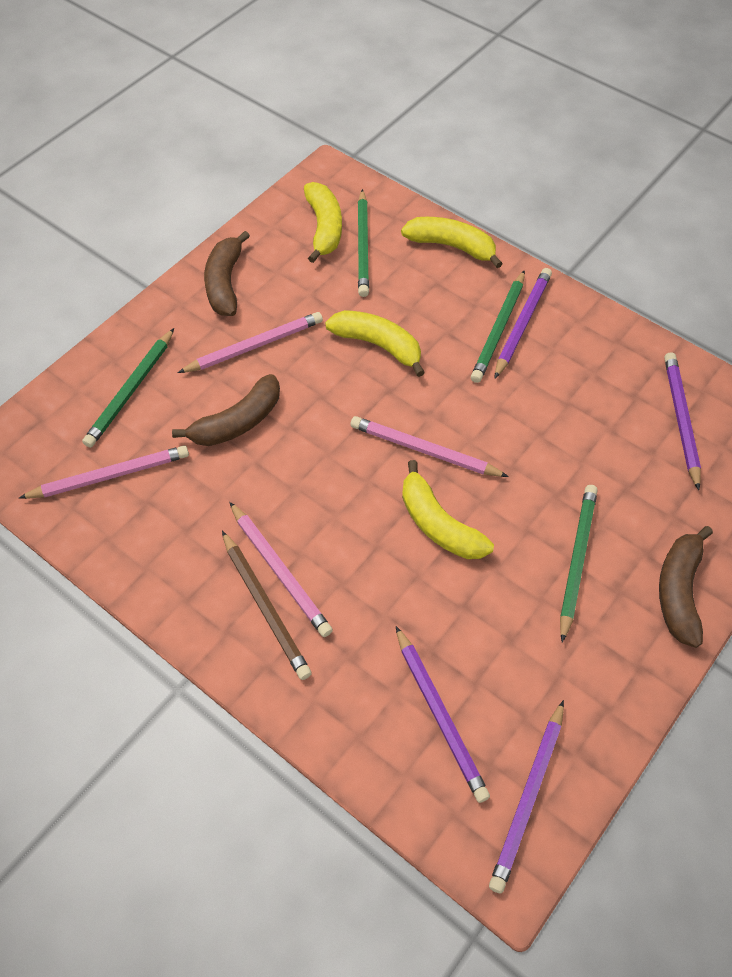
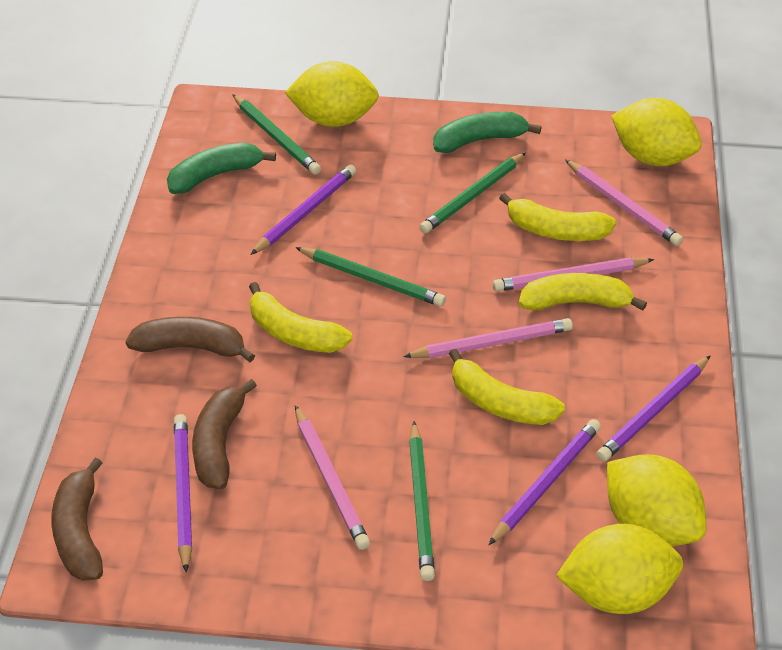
brown pencil: 1 -> 0
green banana: 0 -> 2
yellow lemon: 0 -> 4

